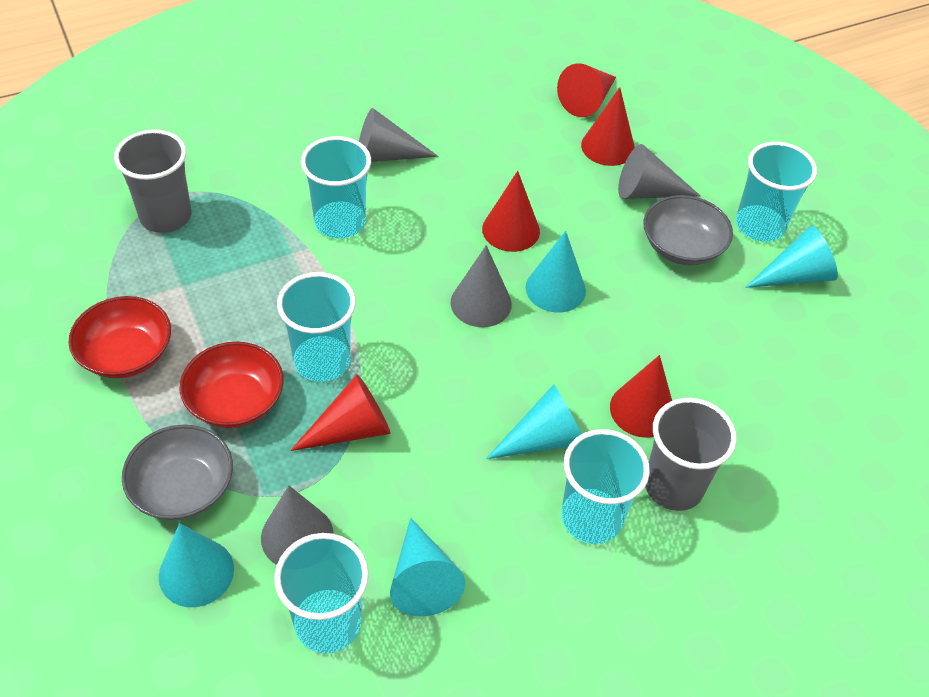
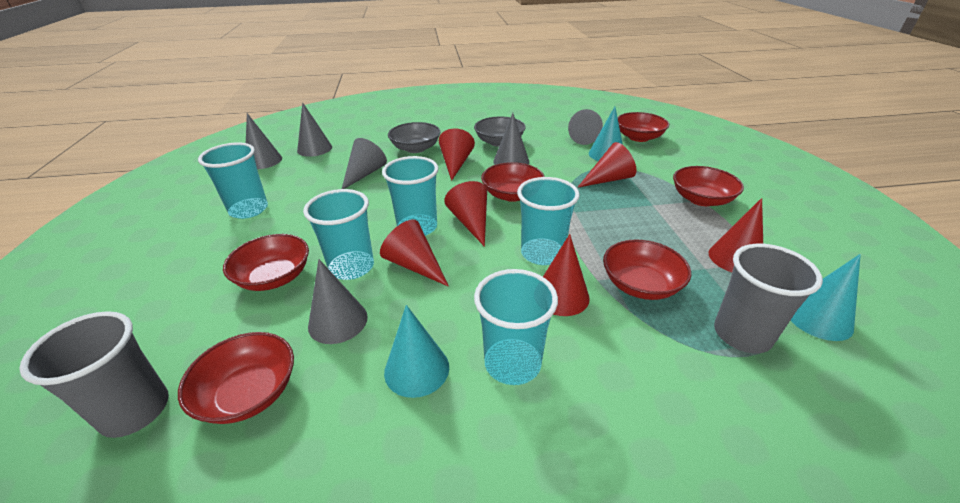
grey cone: 4 -> 6
red bowl: 2 -> 6
red cone: 5 -> 6
turquoise cone: 5 -> 3

